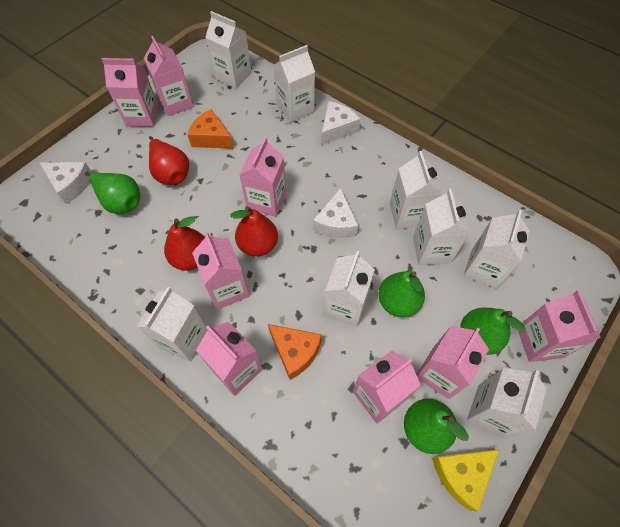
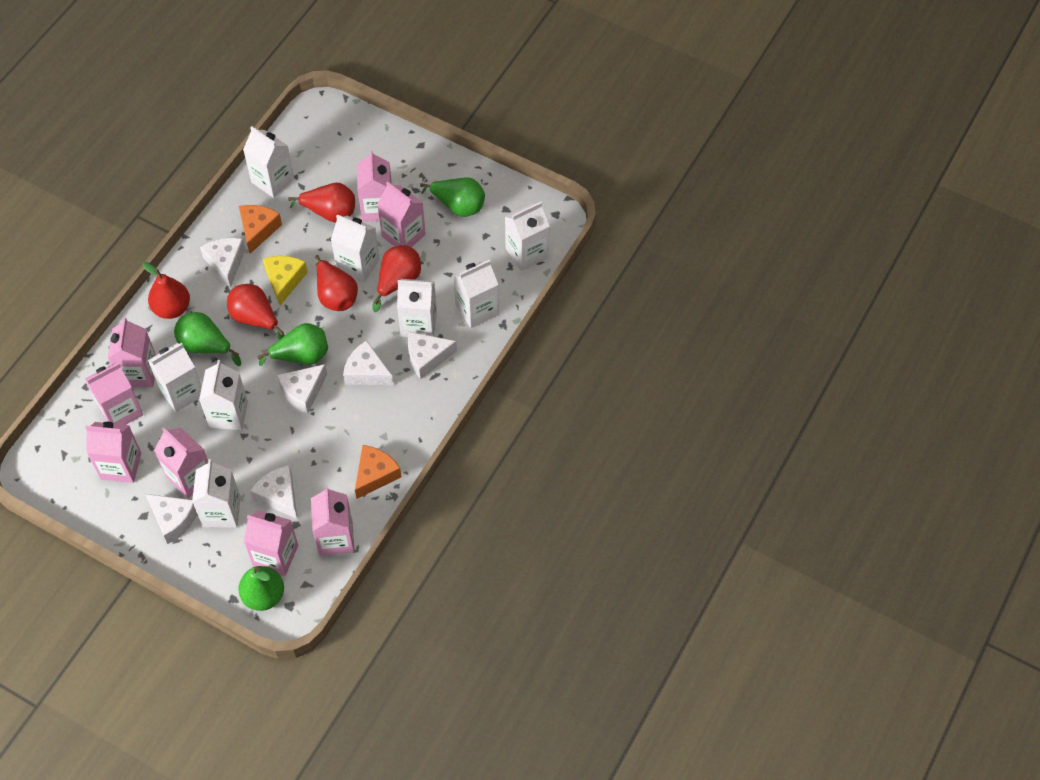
red pear: 3 -> 5
white cheese: 3 -> 6

